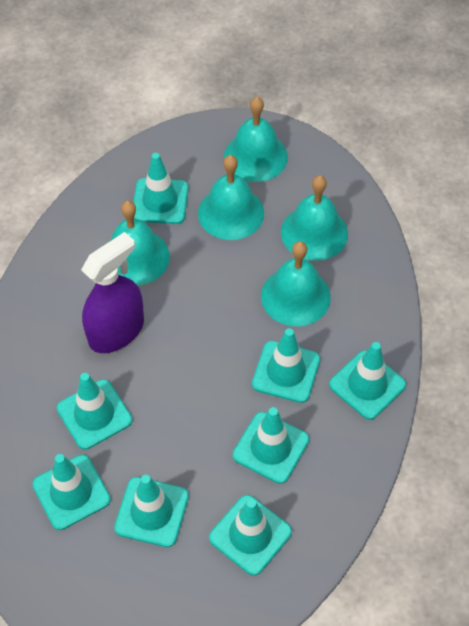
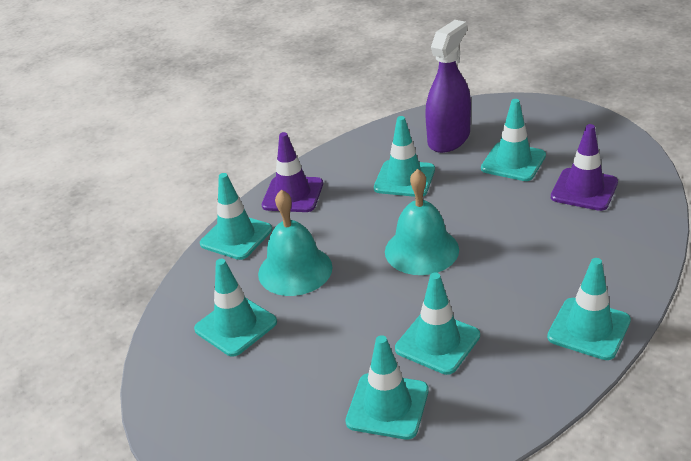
purple traffic cone: 0 -> 2
turquoise bell: 5 -> 2
turquoise traffic cone: 8 -> 7

